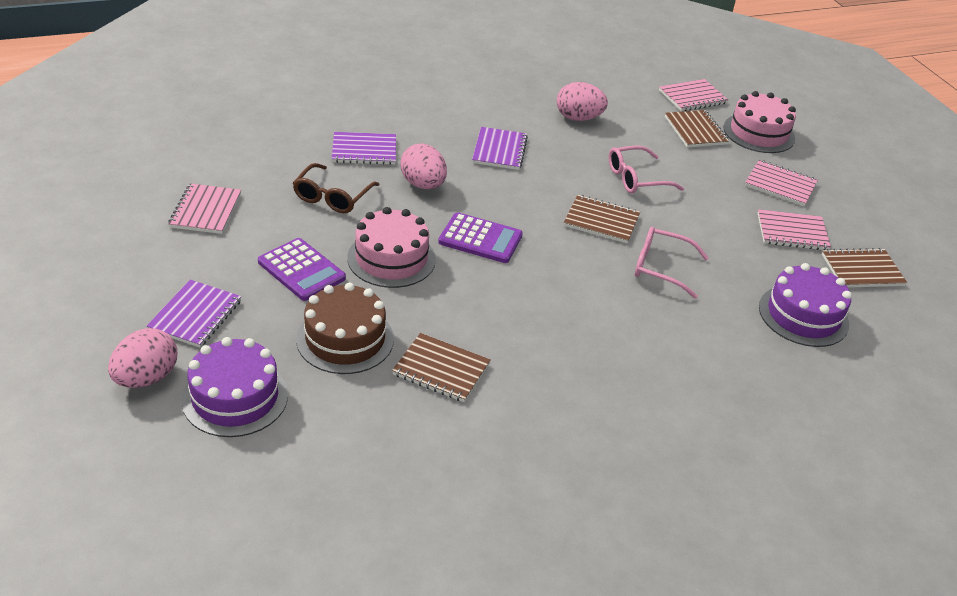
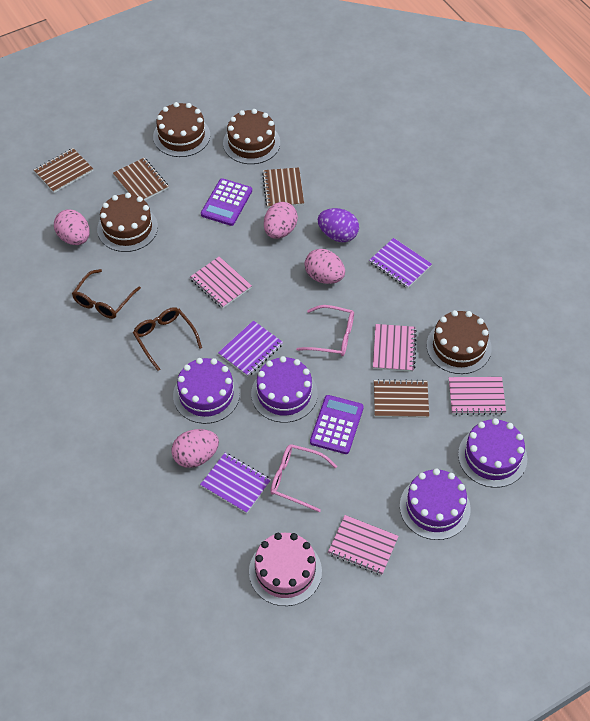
brown cake: 1 -> 4
brown glasses: 1 -> 2
pink cake: 2 -> 1
pink egg: 3 -> 4
purple cake: 2 -> 4
purple egg: 0 -> 1

